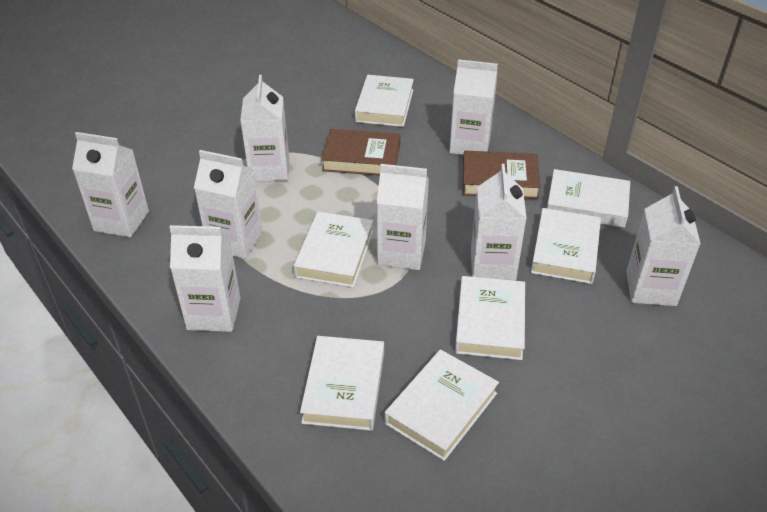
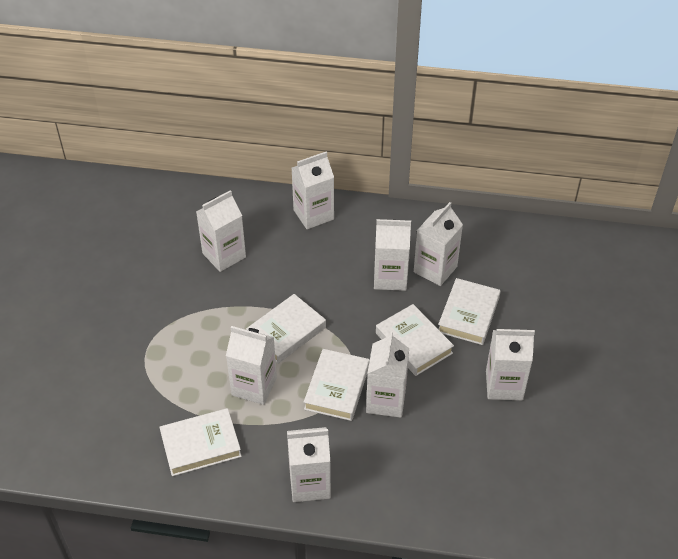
brown book: 2 -> 0
white book: 7 -> 5

